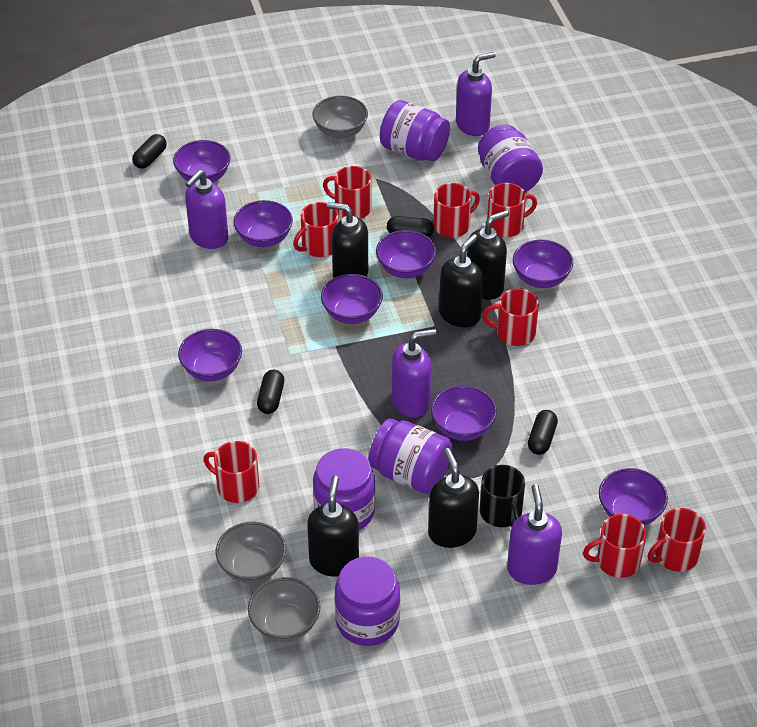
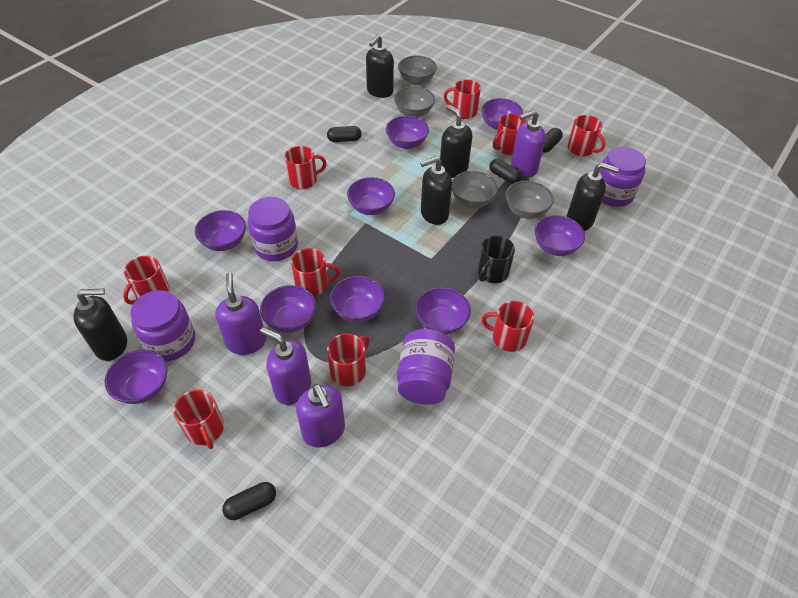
grey bowl: 3 -> 4
purple bowl: 8 -> 9
purple jar: 5 -> 4
red mug: 8 -> 9

